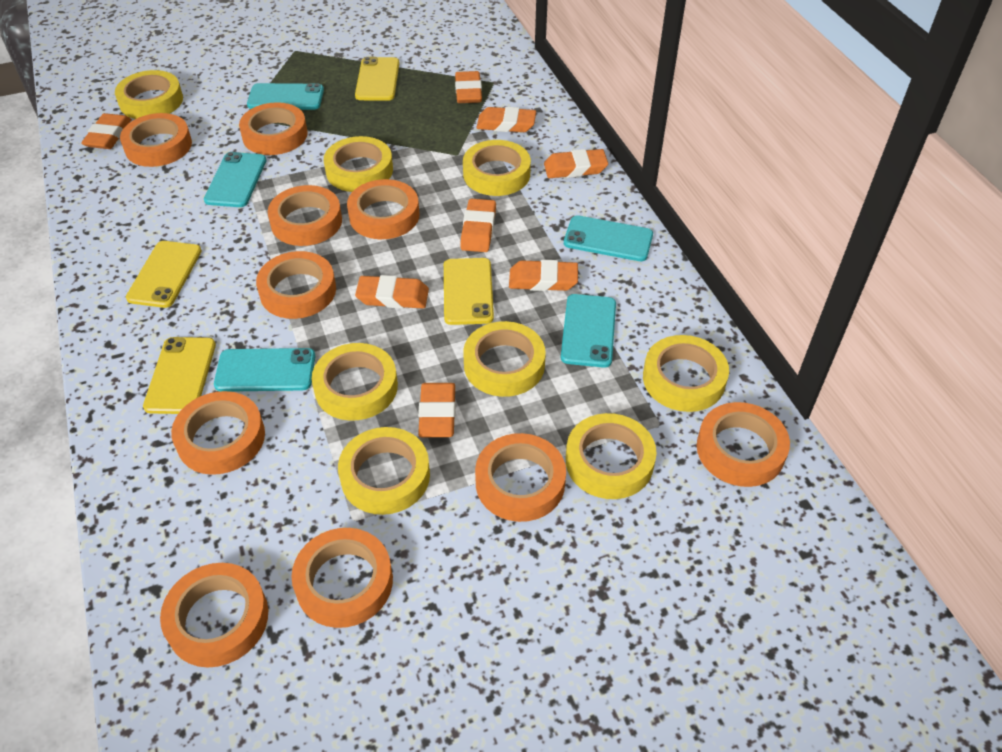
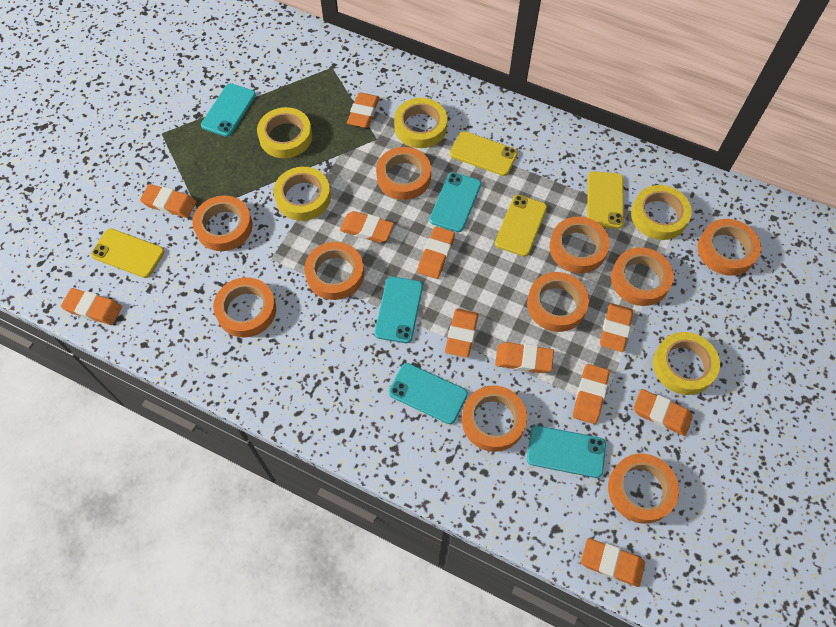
orange eraser: 8 -> 11
yellow tape: 8 -> 5

